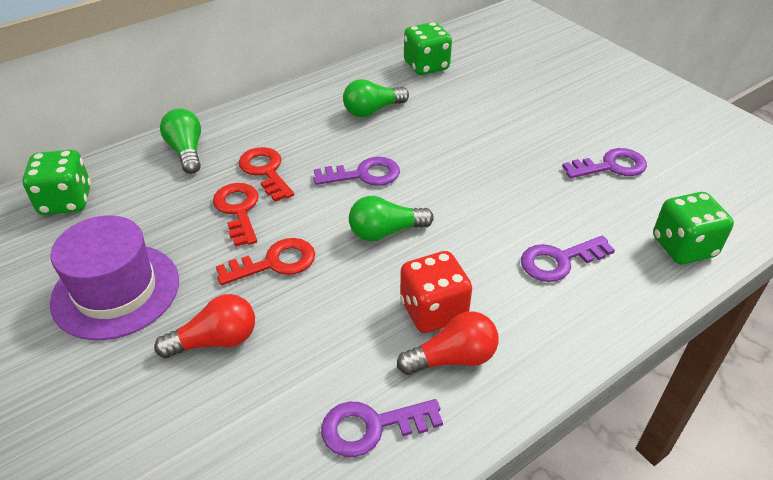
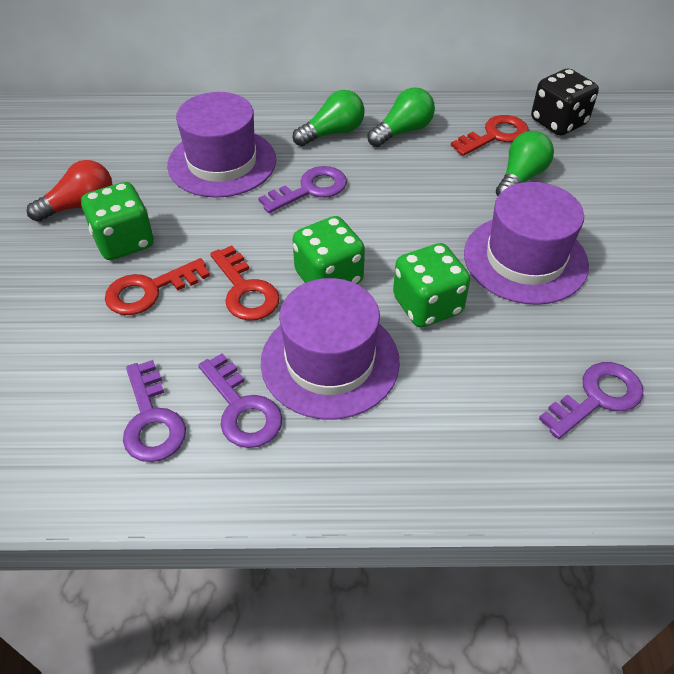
black dice: 0 -> 1
purple hat: 1 -> 3
red dice: 1 -> 0
red light bulb: 2 -> 1

